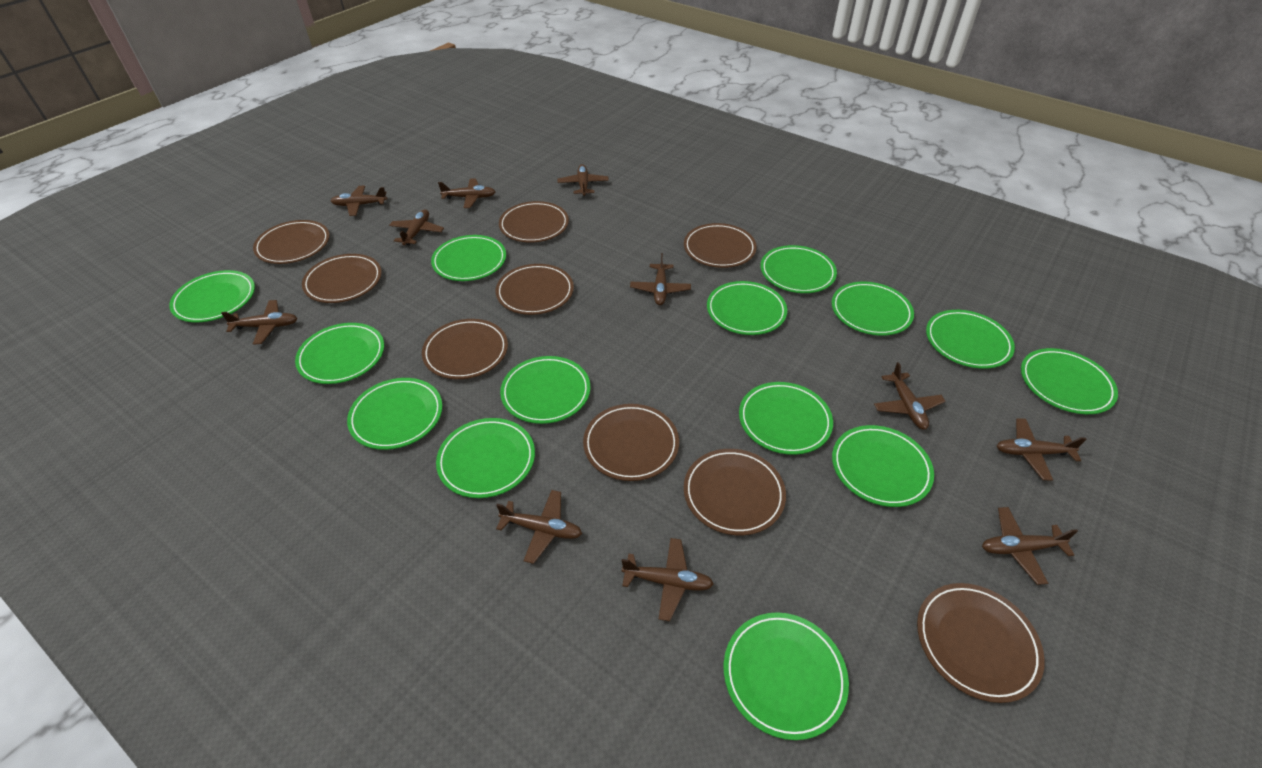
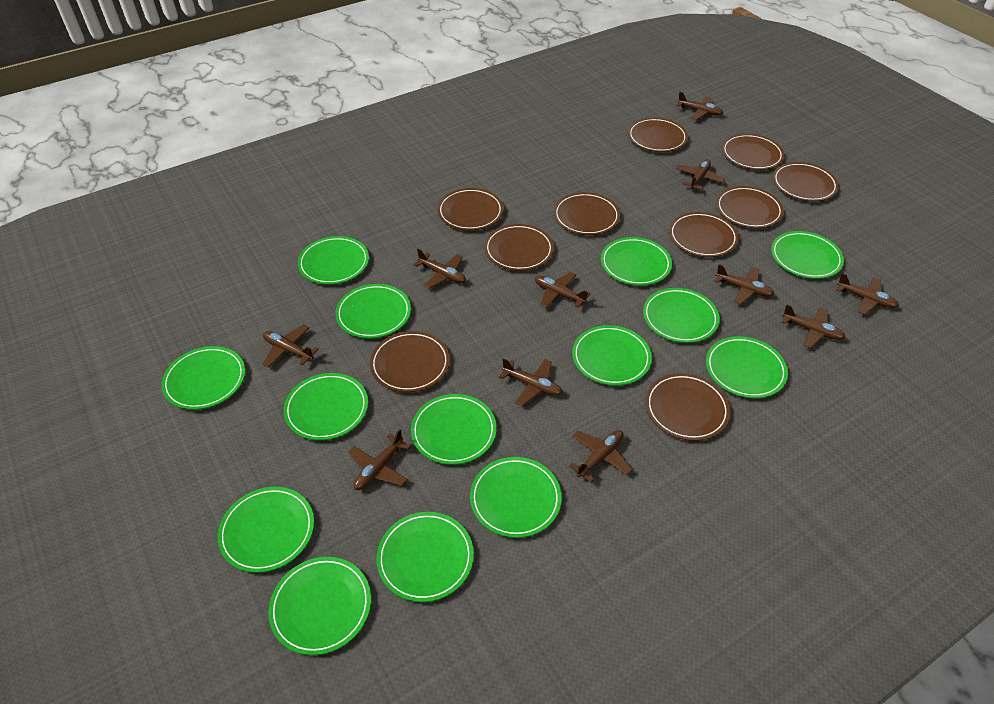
brown plate: 9 -> 10

